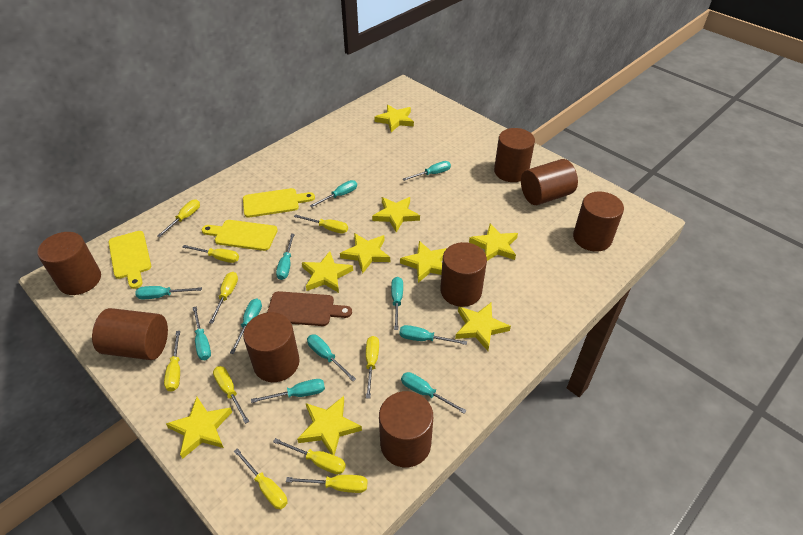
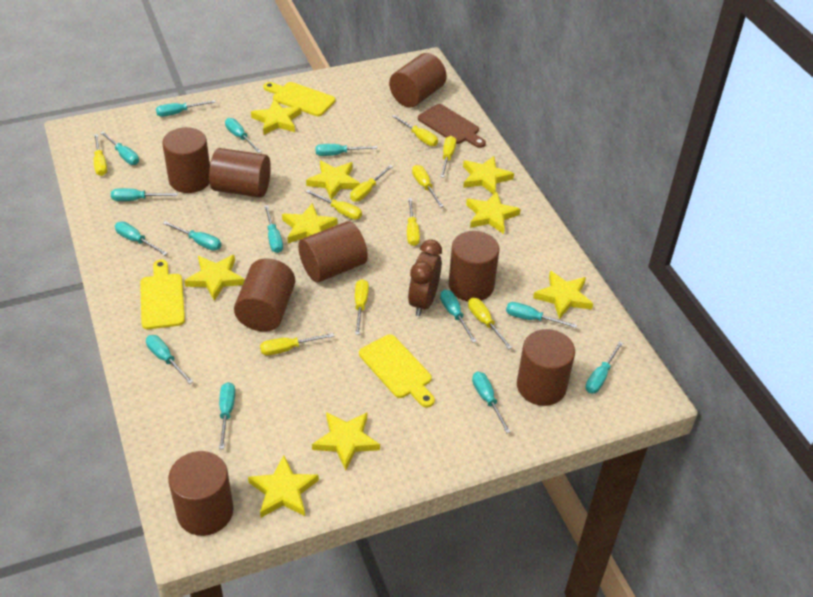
brown clock: 0 -> 1
turquoise screwdriver: 11 -> 14

